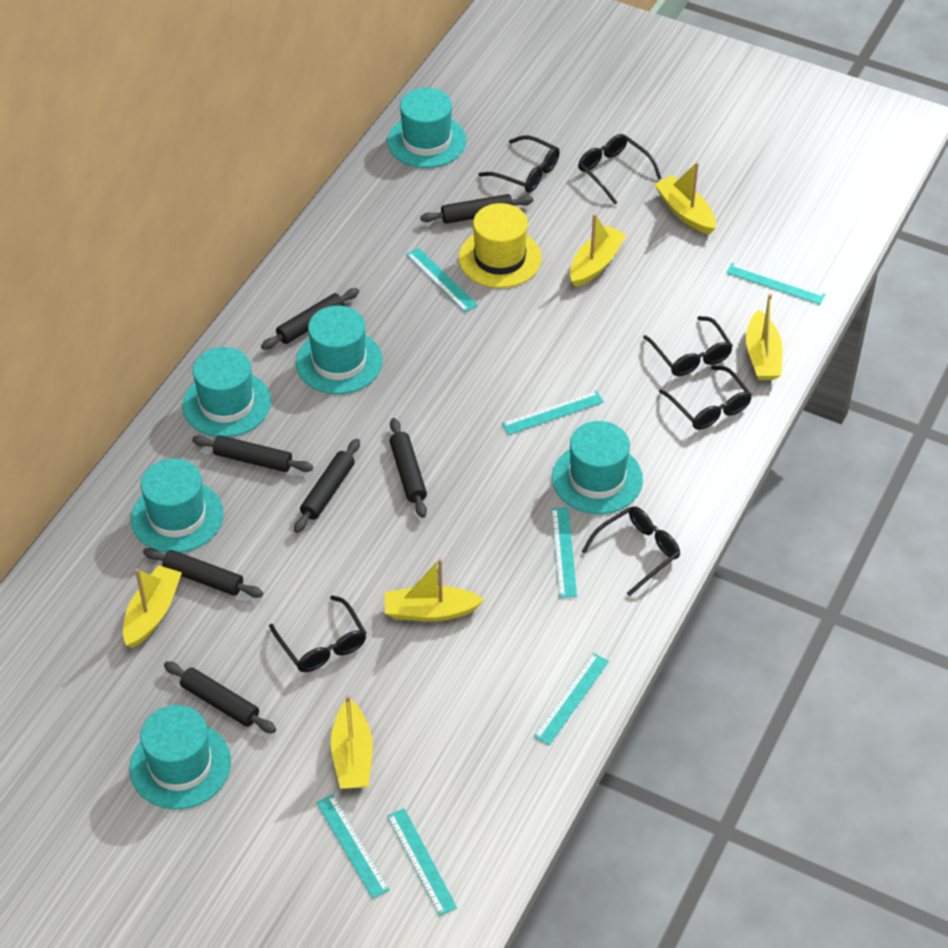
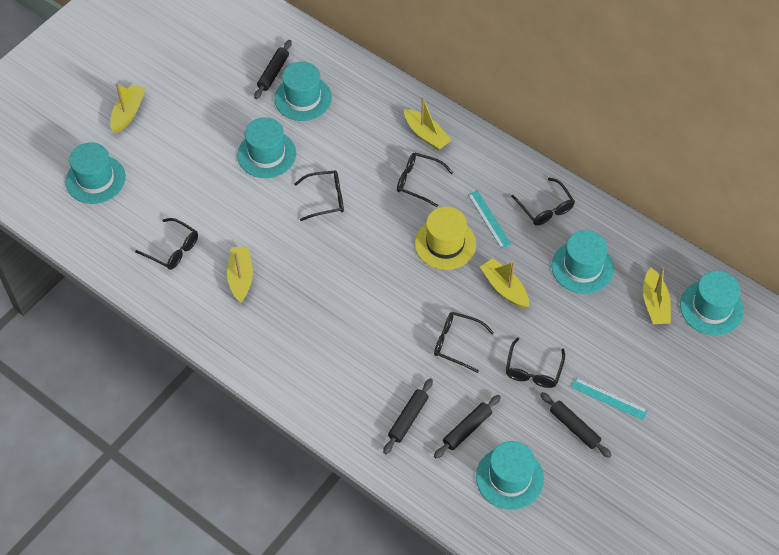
black rolling pin: 7 -> 4
turquoise ruler: 7 -> 2
yellow boat: 6 -> 5

